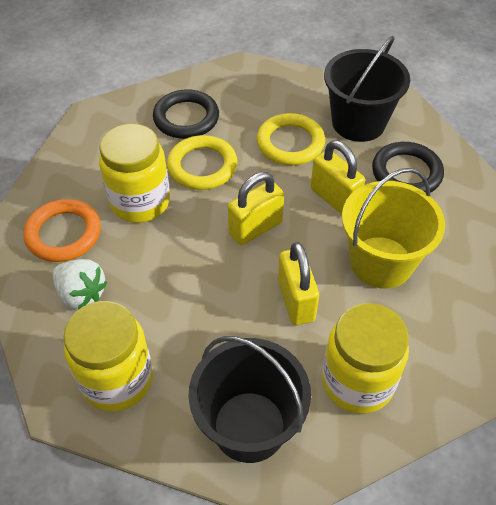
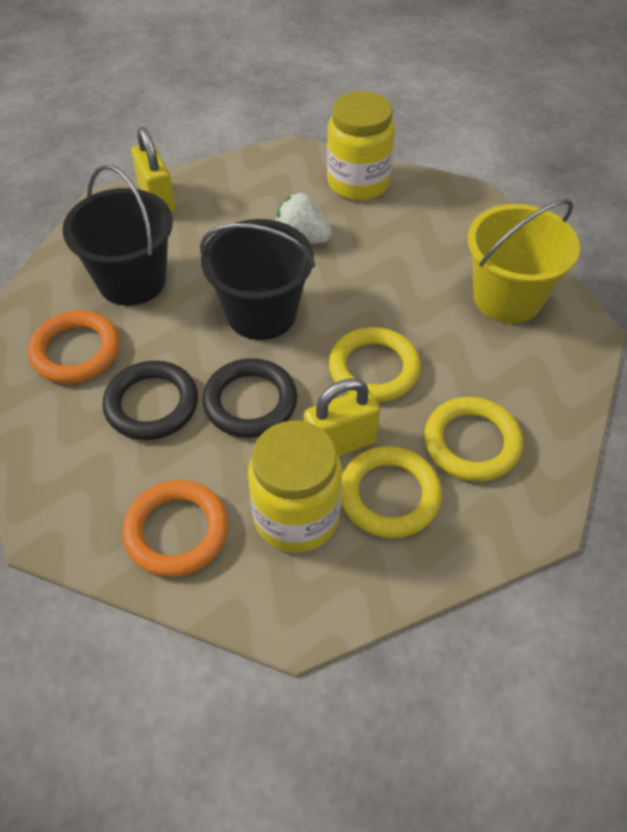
orange ring: 1 -> 2
yellow jar: 3 -> 2
yellow padlock: 3 -> 2
yellow ring: 2 -> 3

